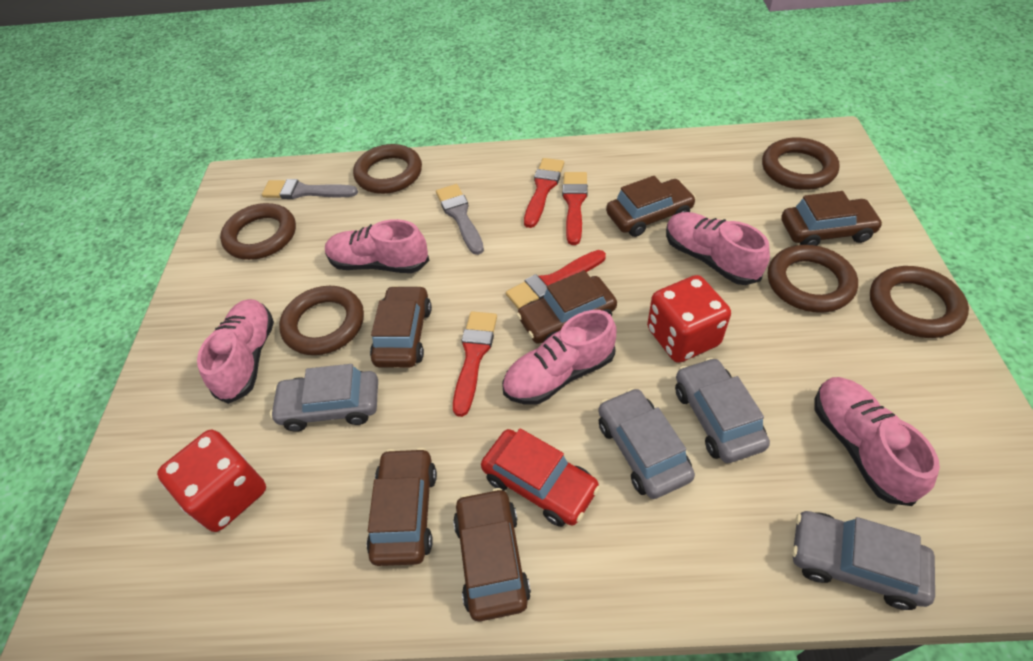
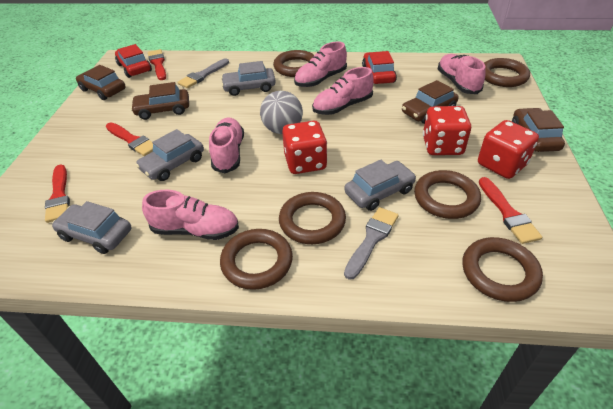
brown car: 6 -> 4
grey ball: 0 -> 1
red car: 1 -> 2
red dice: 2 -> 3

